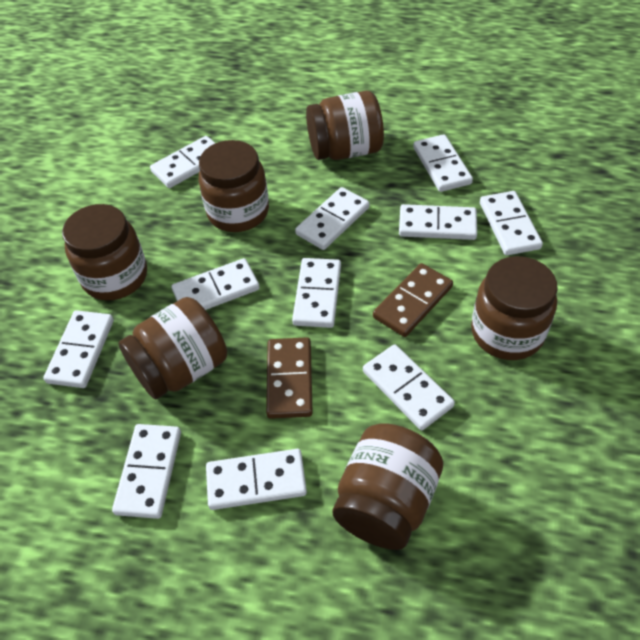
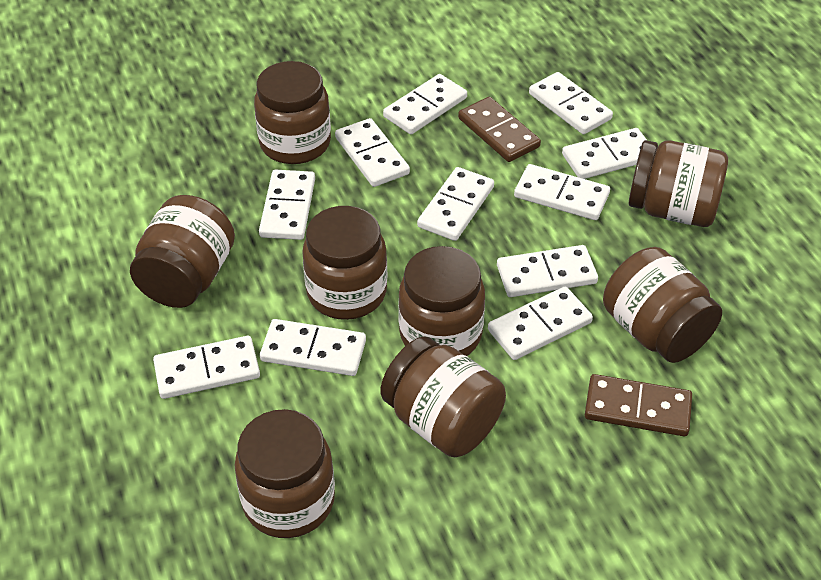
brown jar: 6 -> 8

